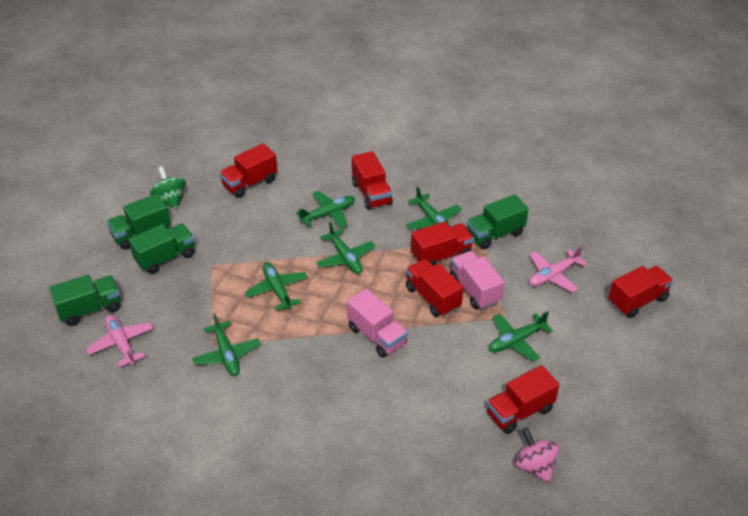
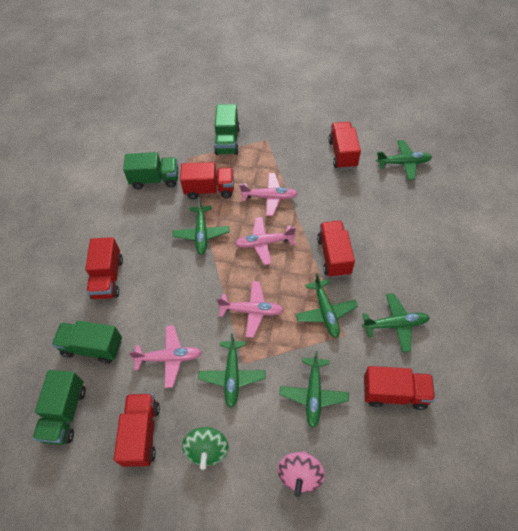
pink plane: 2 -> 4
pink truck: 2 -> 0

